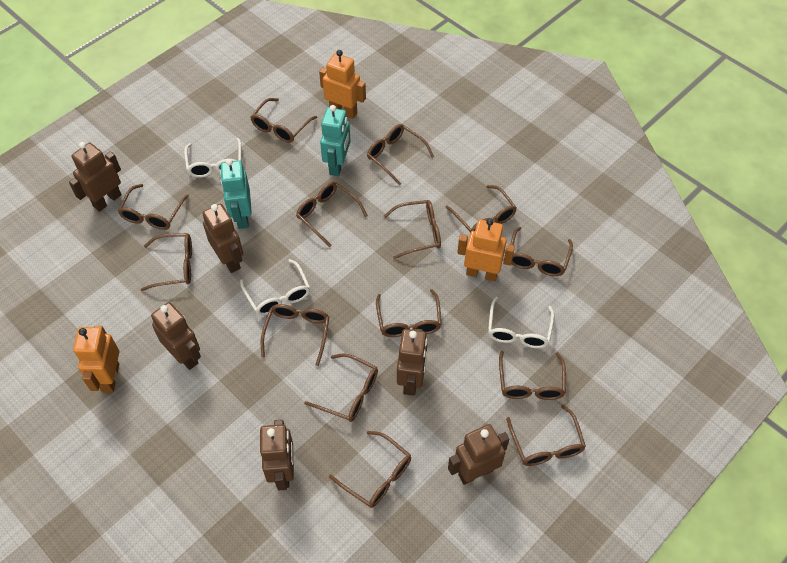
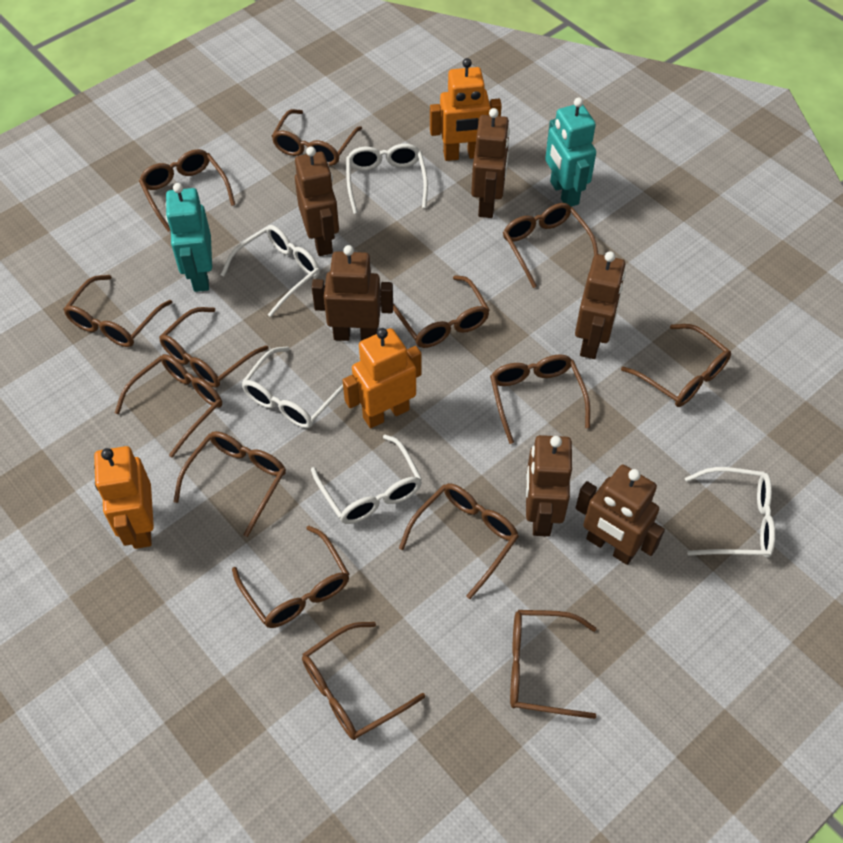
white glasses: 3 -> 5

